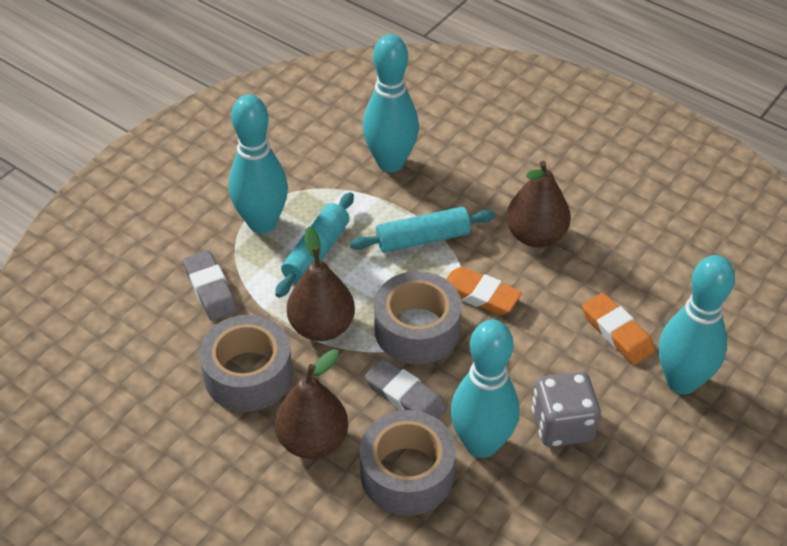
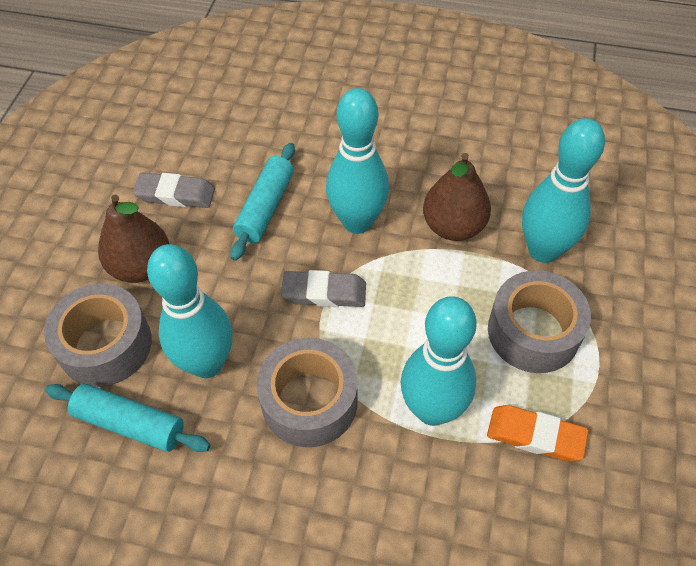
brown pear: 3 -> 2
grey dice: 1 -> 0
orange eraser: 2 -> 1

